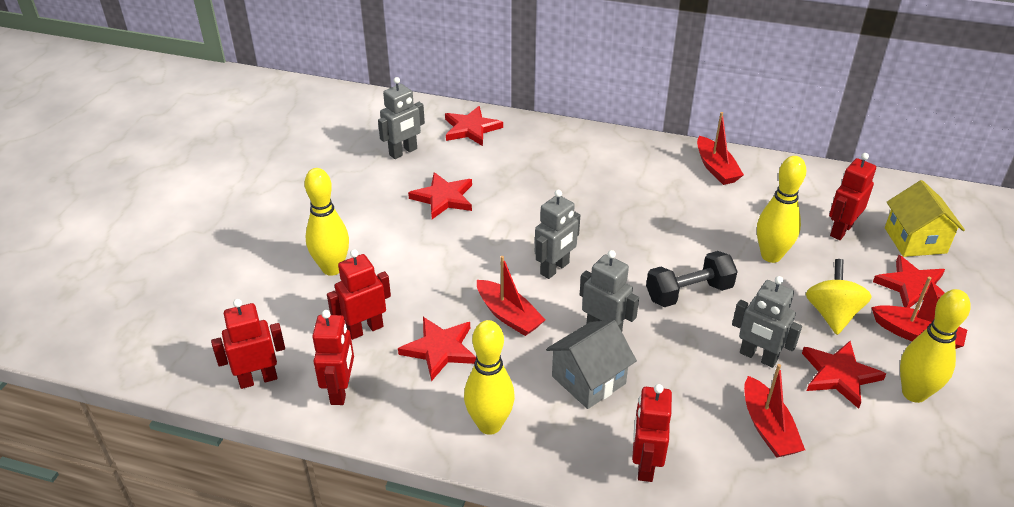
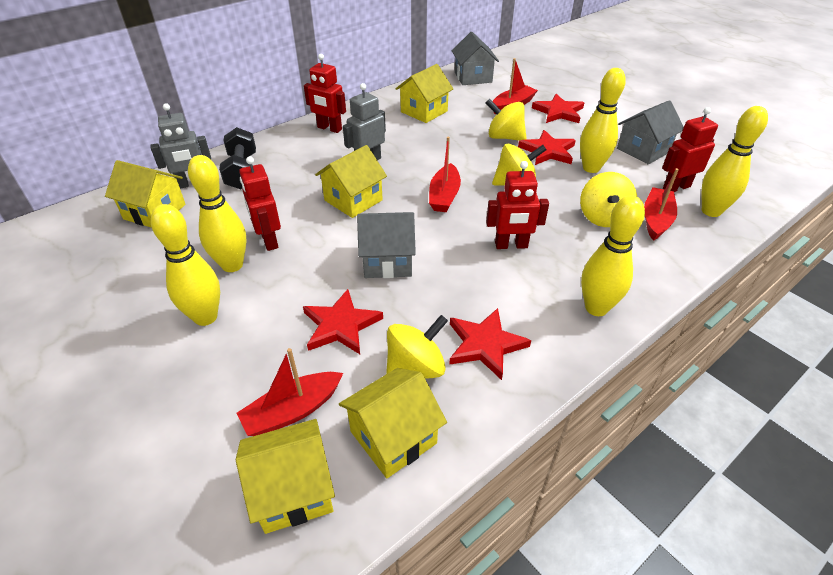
grey house: 1 -> 3
grey robot: 4 -> 2
red robot: 5 -> 4
red star: 5 -> 4
yellow bowling pin: 4 -> 5
yellow house: 1 -> 5
yellow spinning top: 1 -> 4

